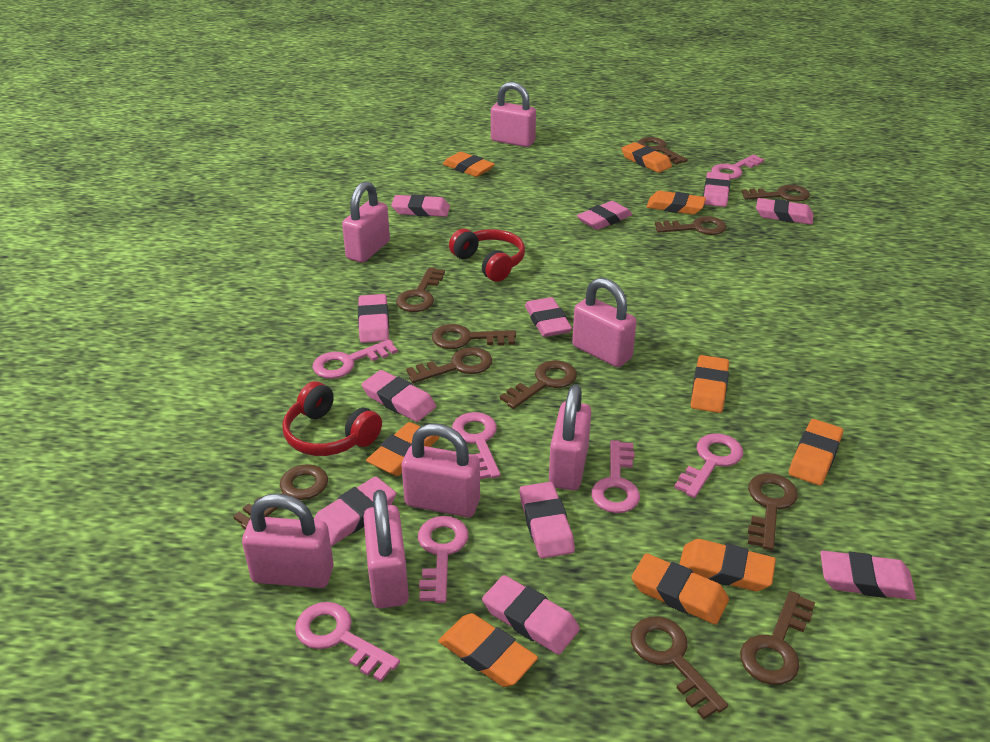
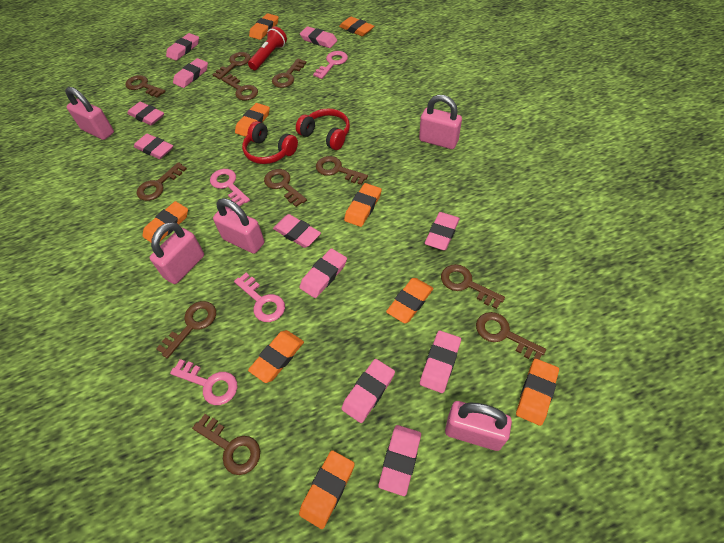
pink key: 7 -> 4
pink padlock: 7 -> 5
red flashlight: 0 -> 1

